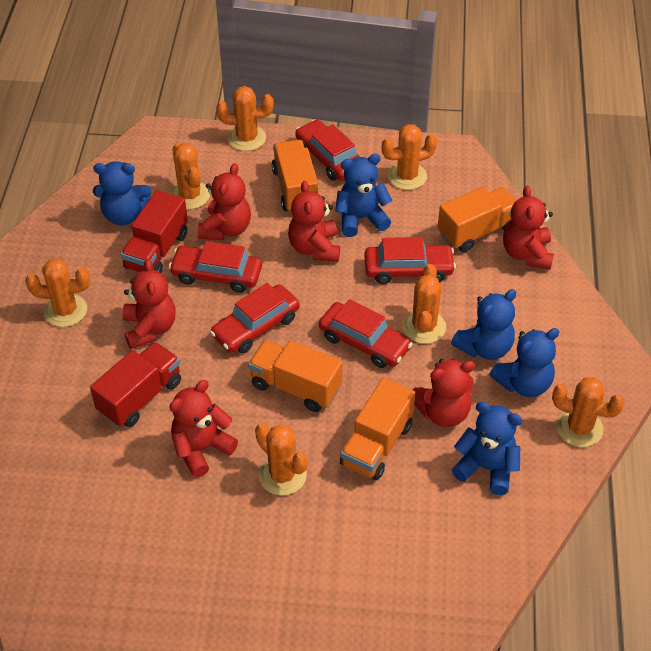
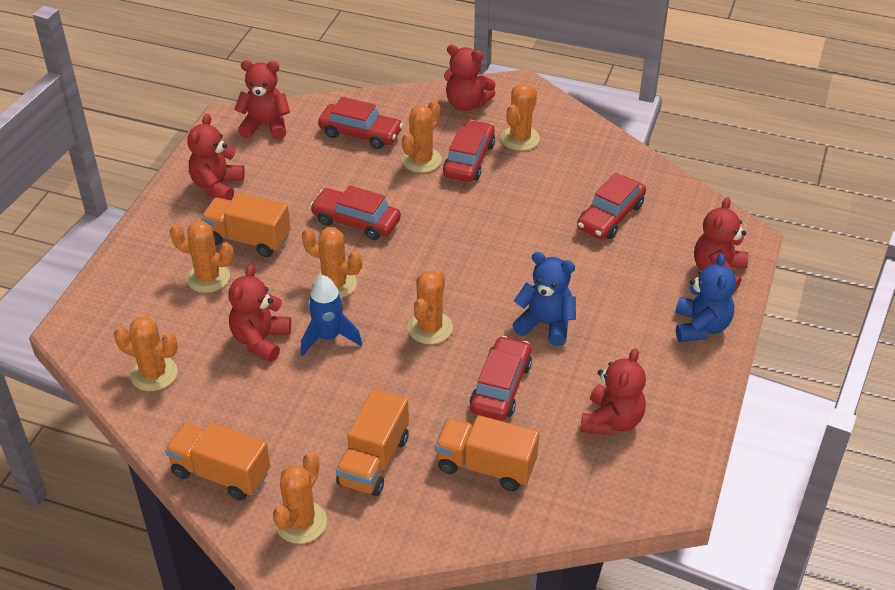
blue rocket: 0 -> 1
blue teddy bear: 5 -> 2
red truck: 2 -> 0

